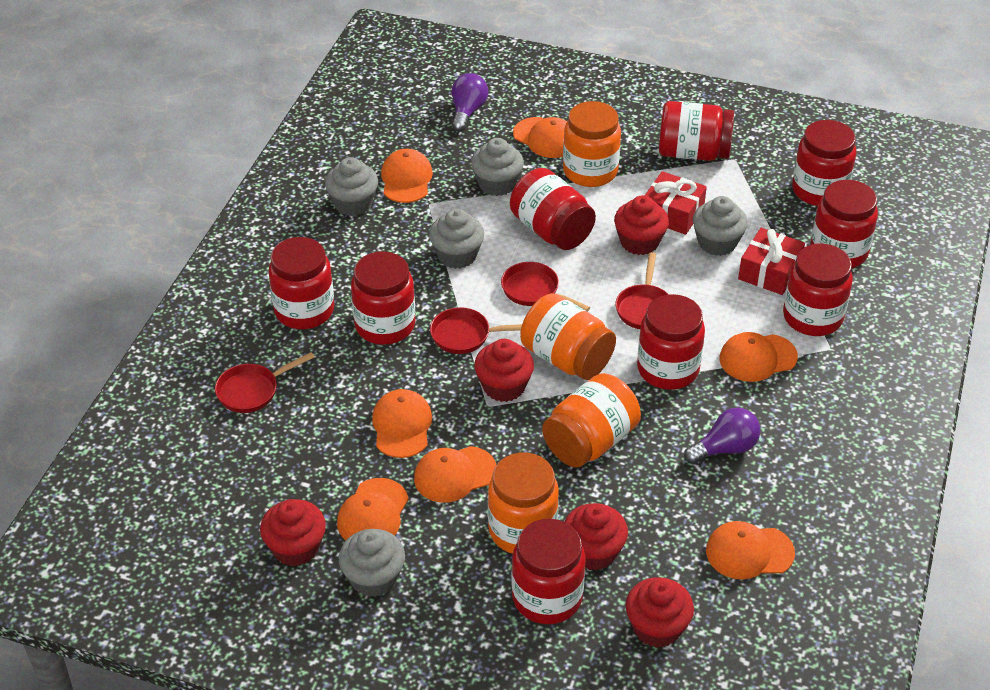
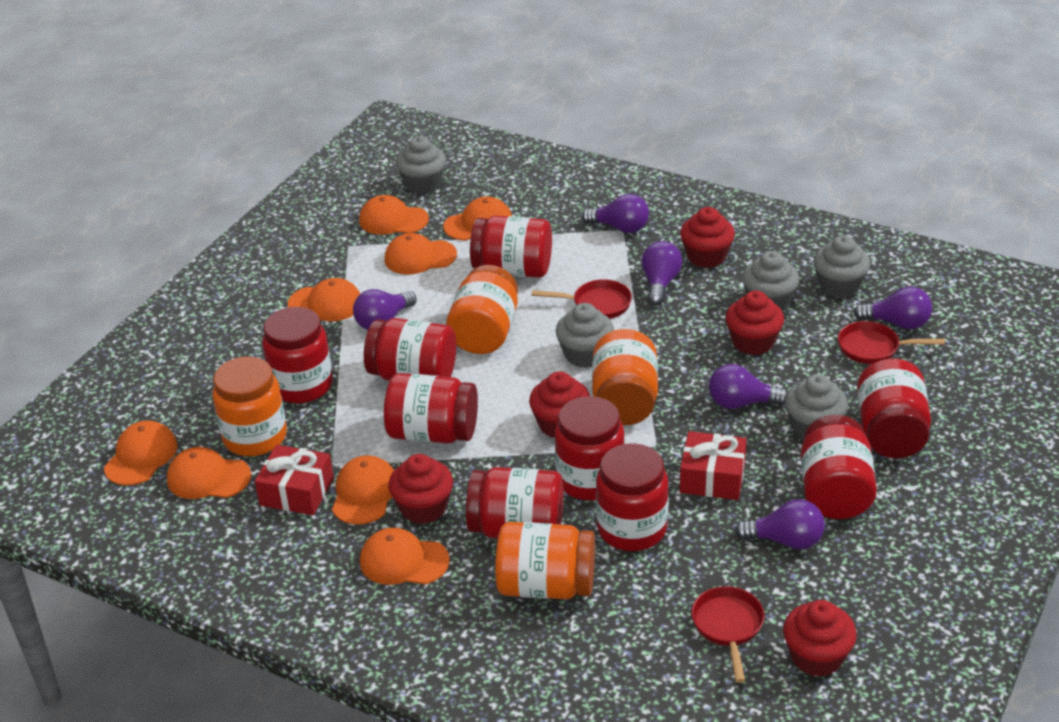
orange cap: 7 -> 8
purple light bulb: 2 -> 6
red pan: 4 -> 3

